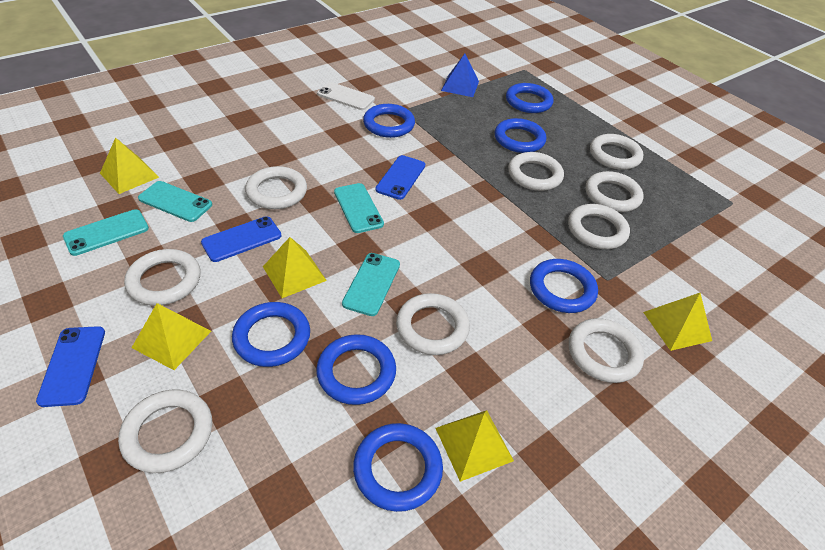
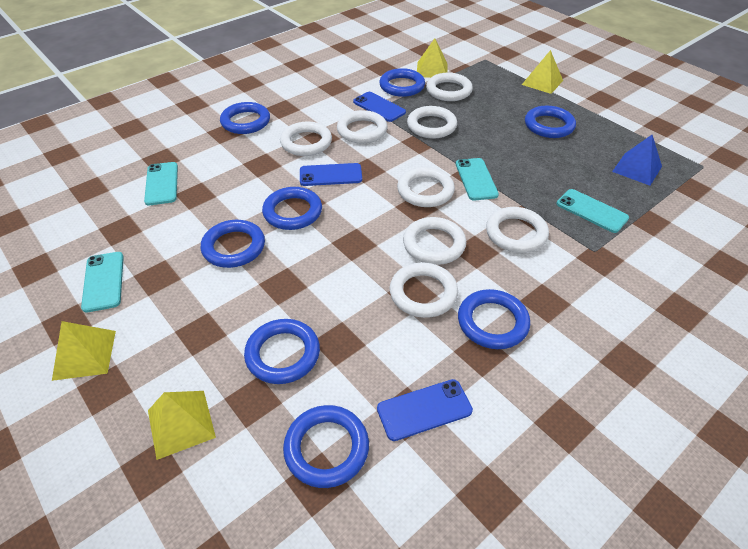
blue ring: 7 -> 8
white phone: 1 -> 0
white ring: 9 -> 8
yellow pyramid: 5 -> 4

